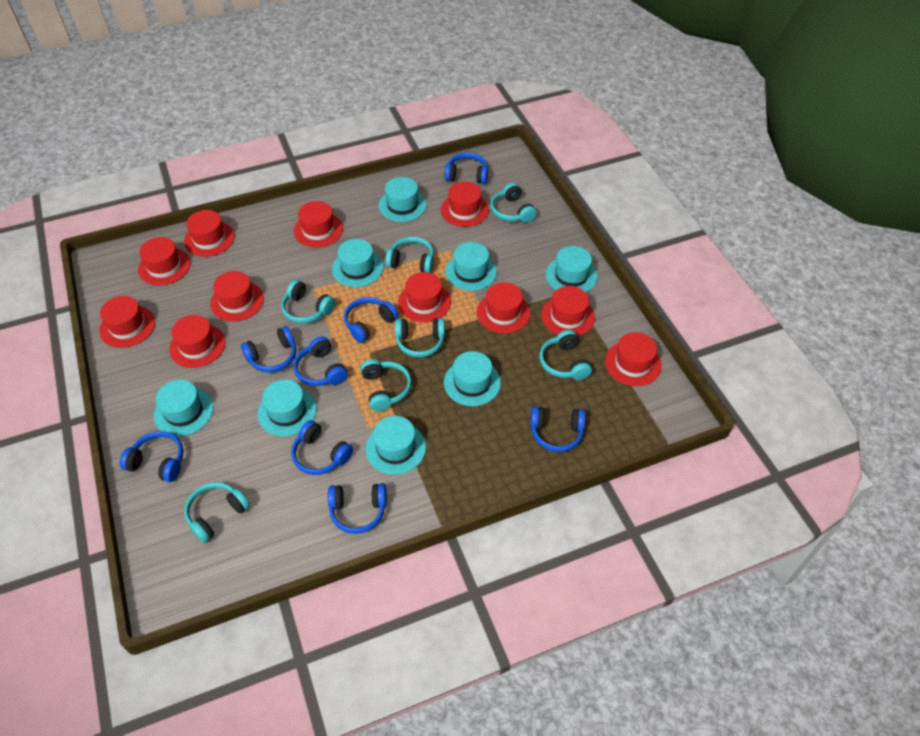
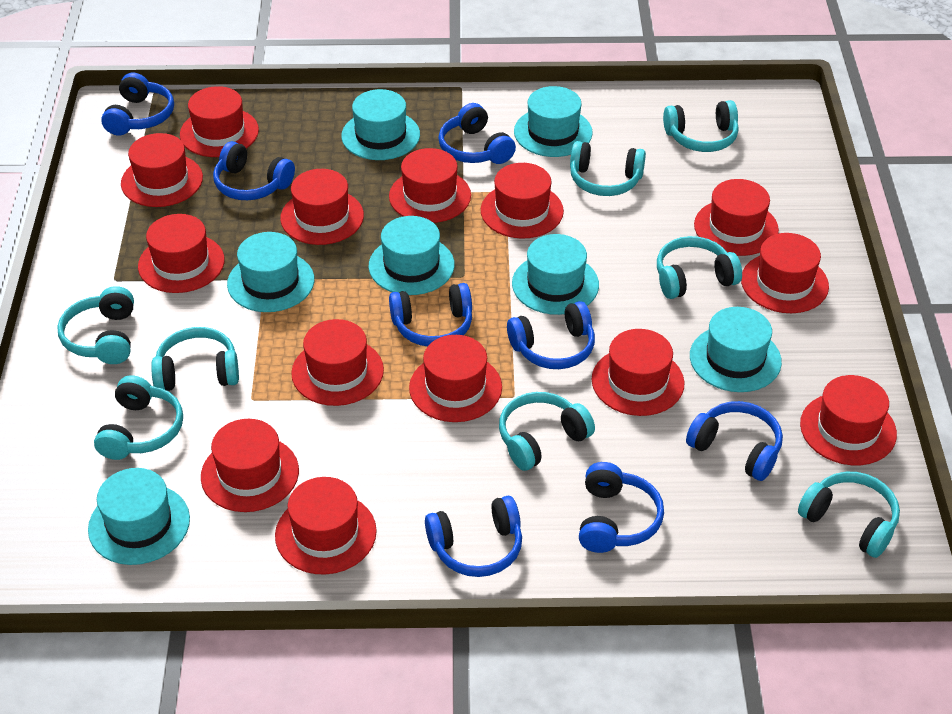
red hat: 11 -> 14
turquoise hat: 8 -> 7
turquoise headphones: 7 -> 8

